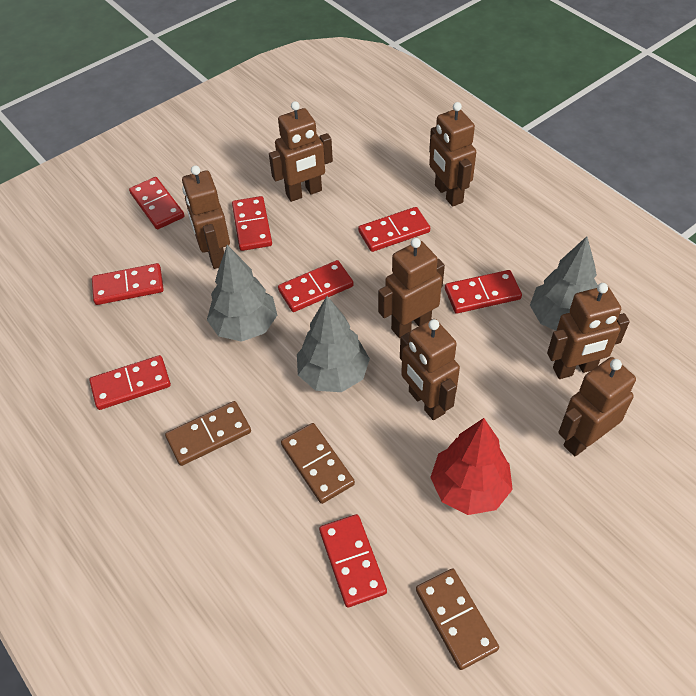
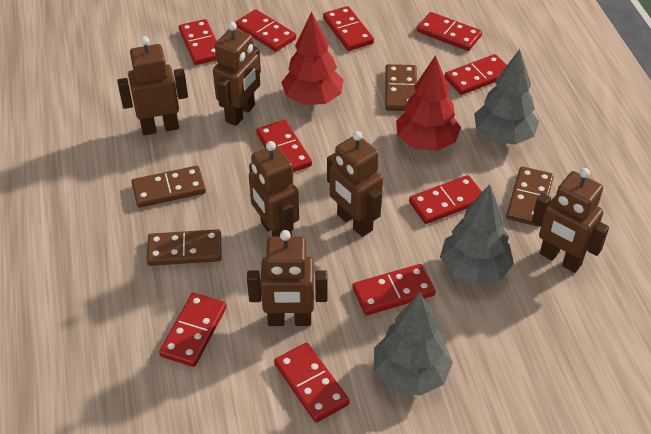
brown domino: 3 -> 4
brown robot: 7 -> 6
red domino: 8 -> 10
red tree: 1 -> 2

